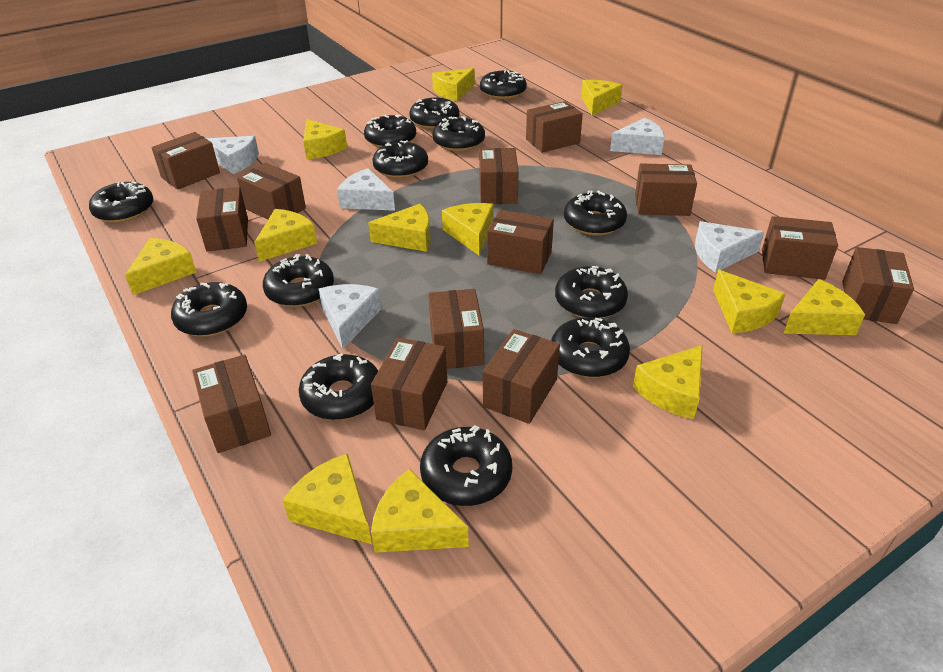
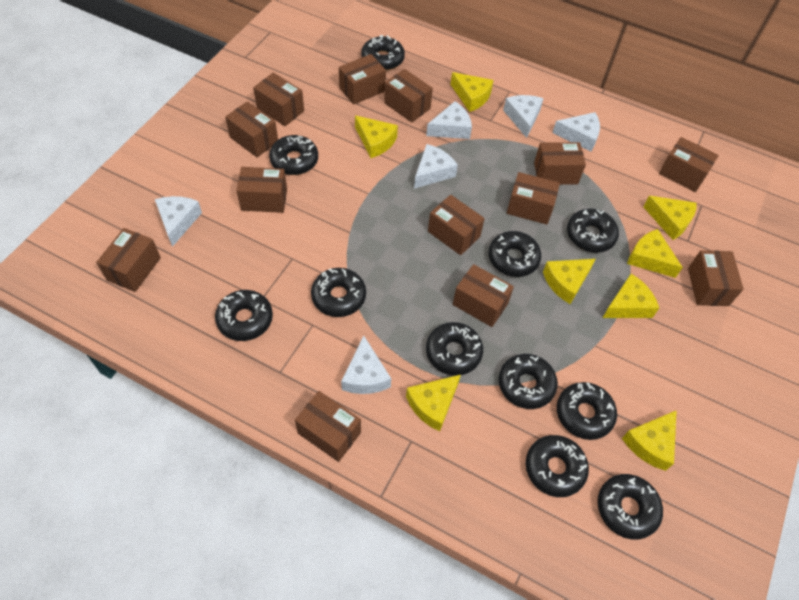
black donut: 13 -> 11
white cheese: 5 -> 6
yellow cheese: 12 -> 8

